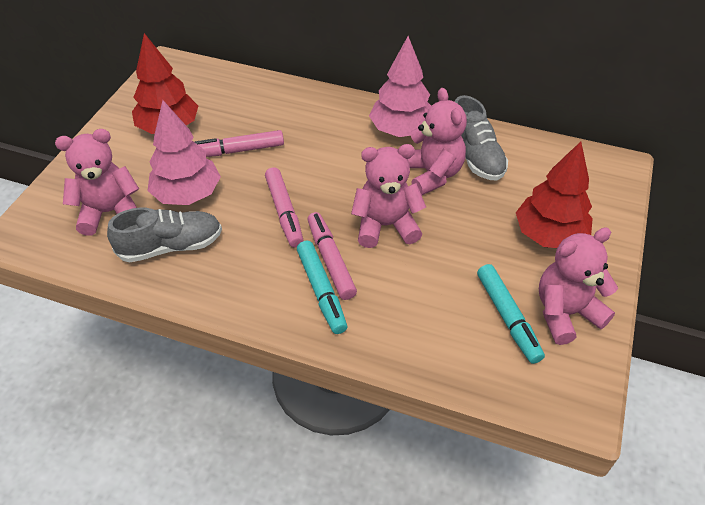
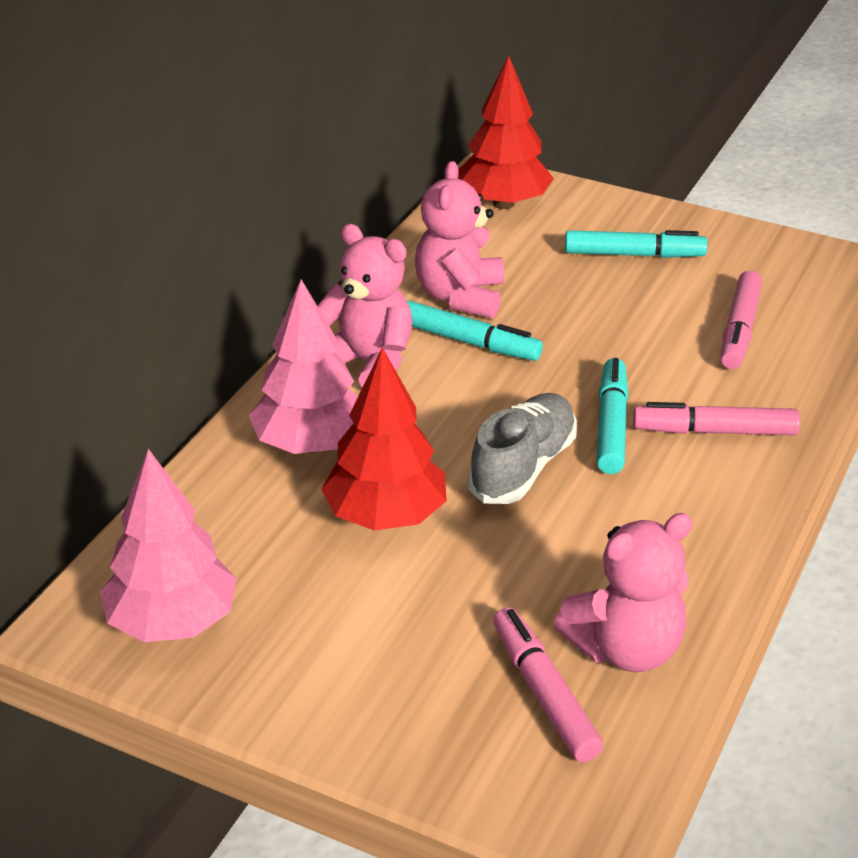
grey shoe: 2 -> 1
pink teddy bear: 4 -> 3
turquoise marker: 2 -> 3

